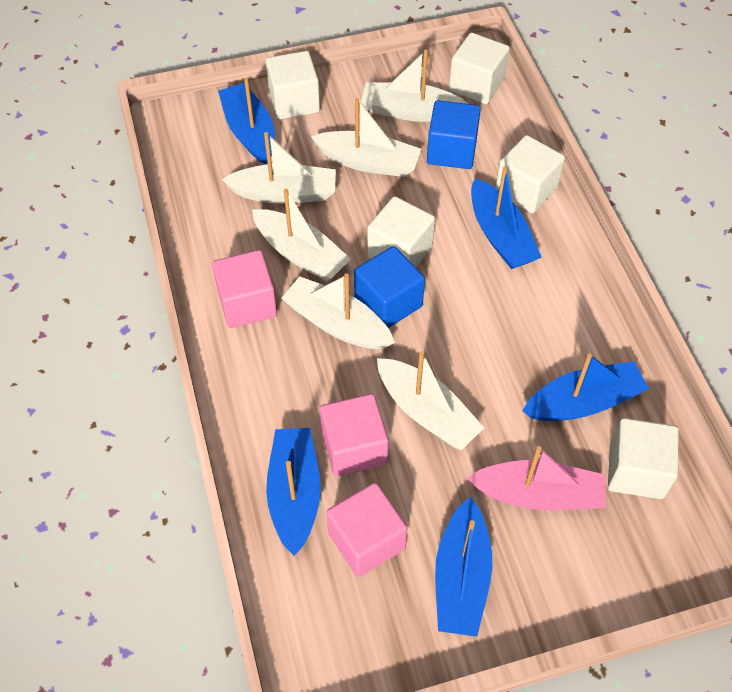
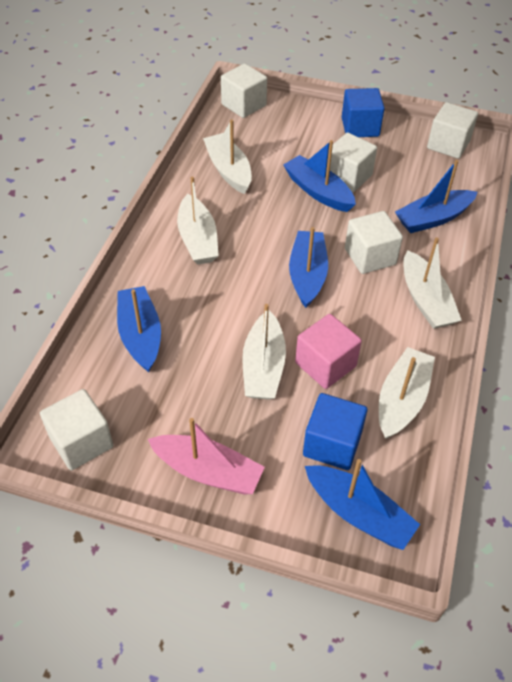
pink cube: 3 -> 1
white boat: 6 -> 5

